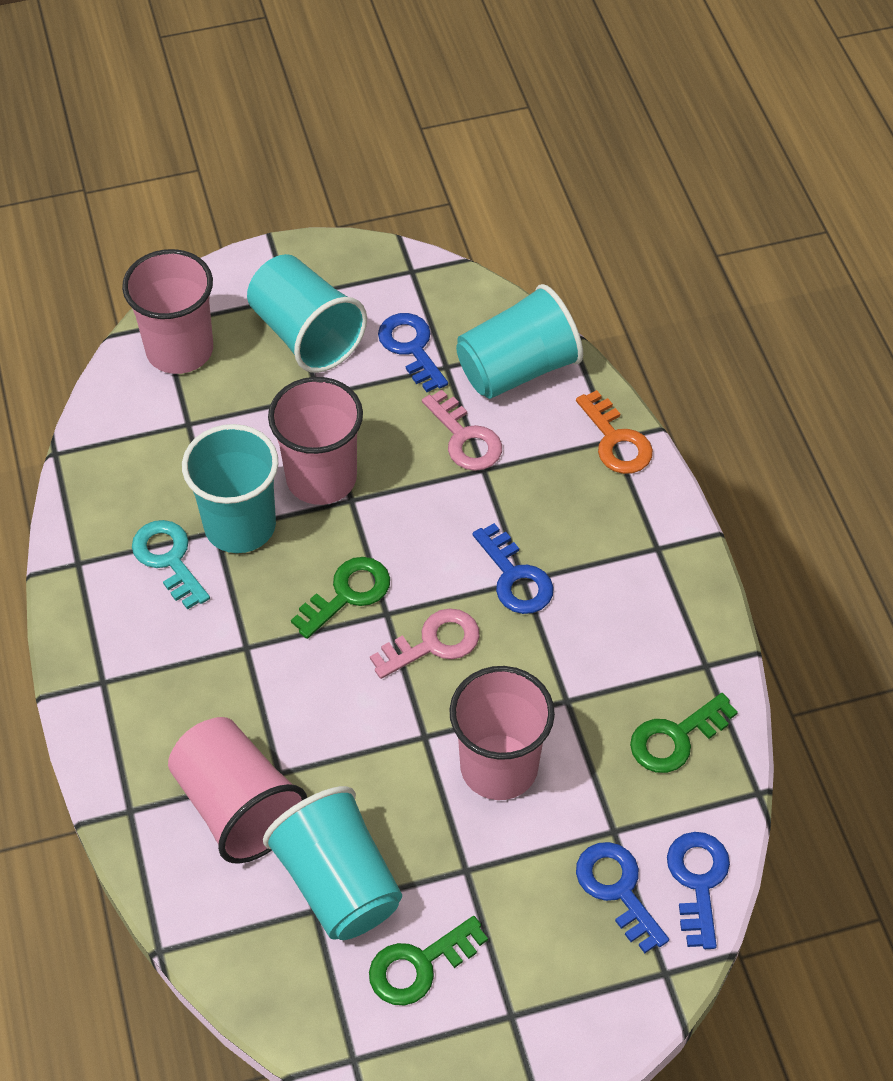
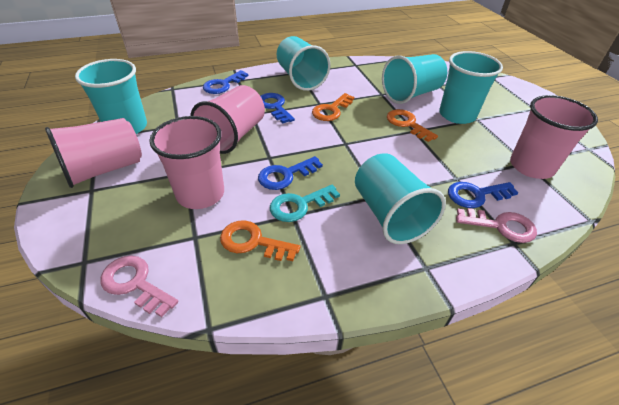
green key: 3 -> 0
orange key: 1 -> 3
turquoise cup: 4 -> 5

